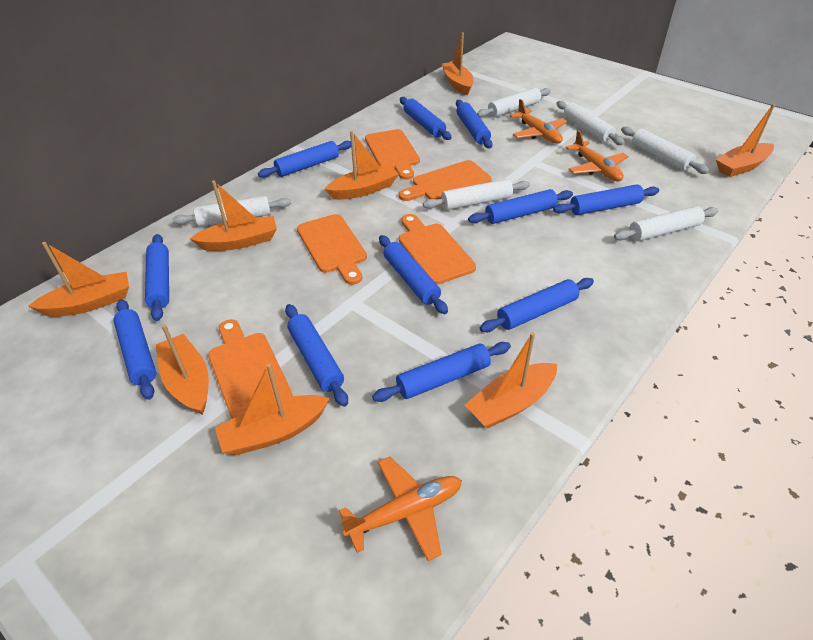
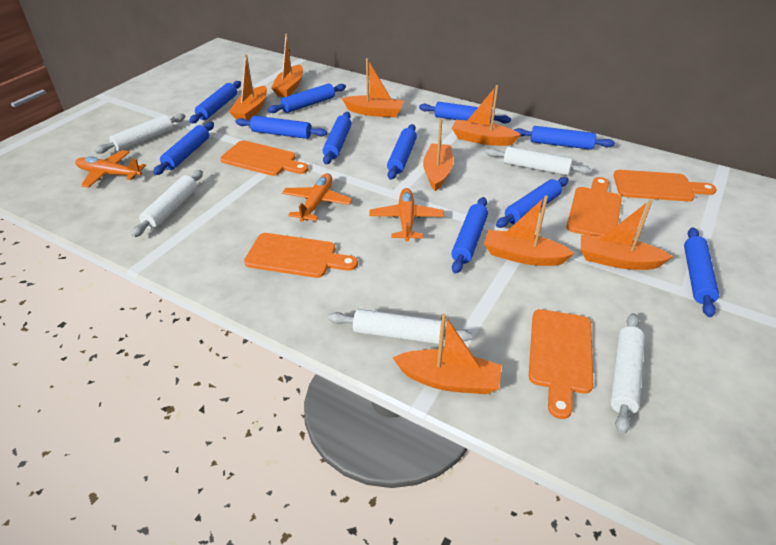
white rolling pin: 6 -> 5

